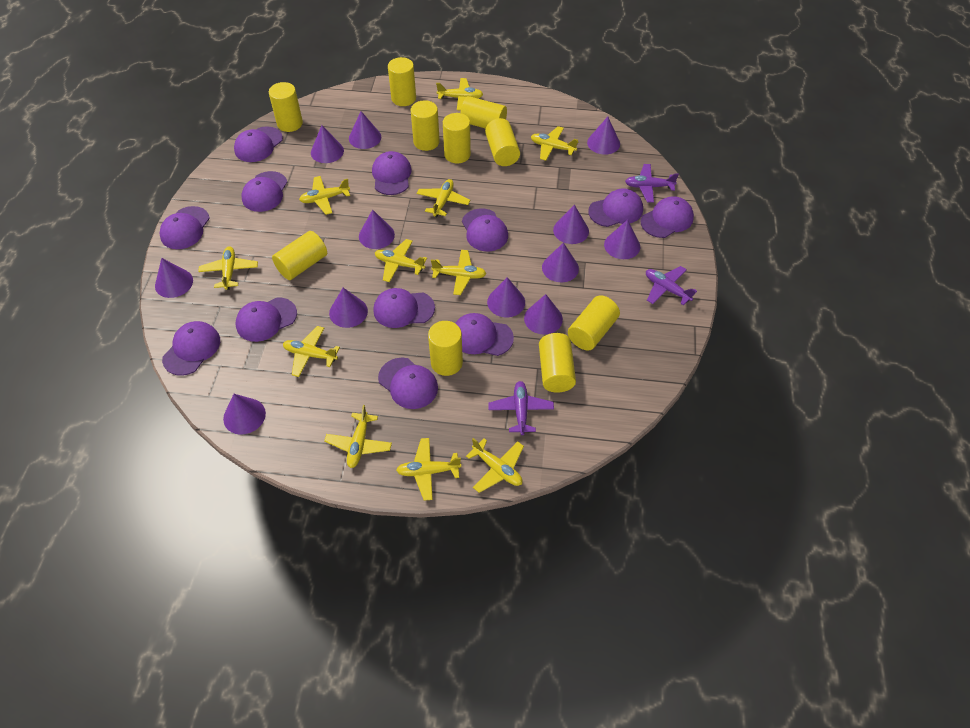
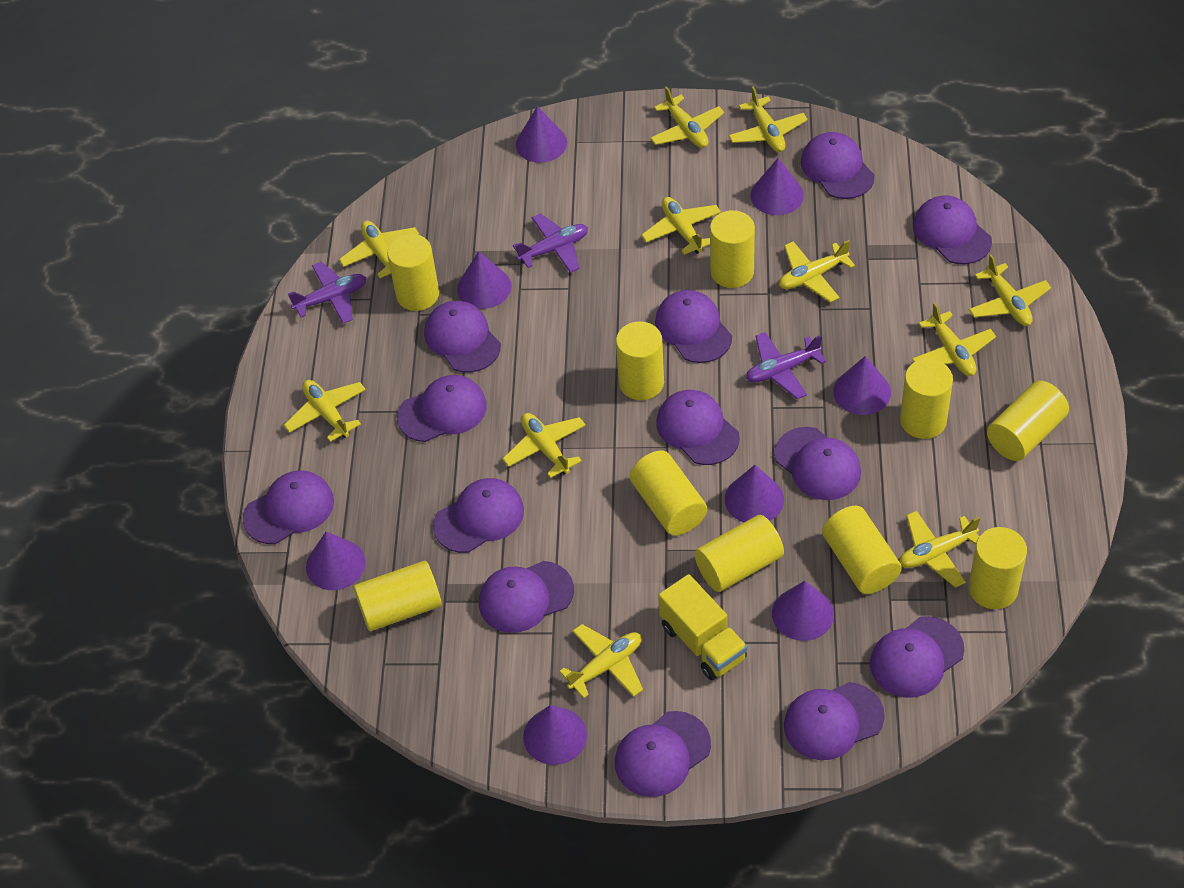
purple cap: 12 -> 13
purple cone: 12 -> 8
yellow truck: 0 -> 1

